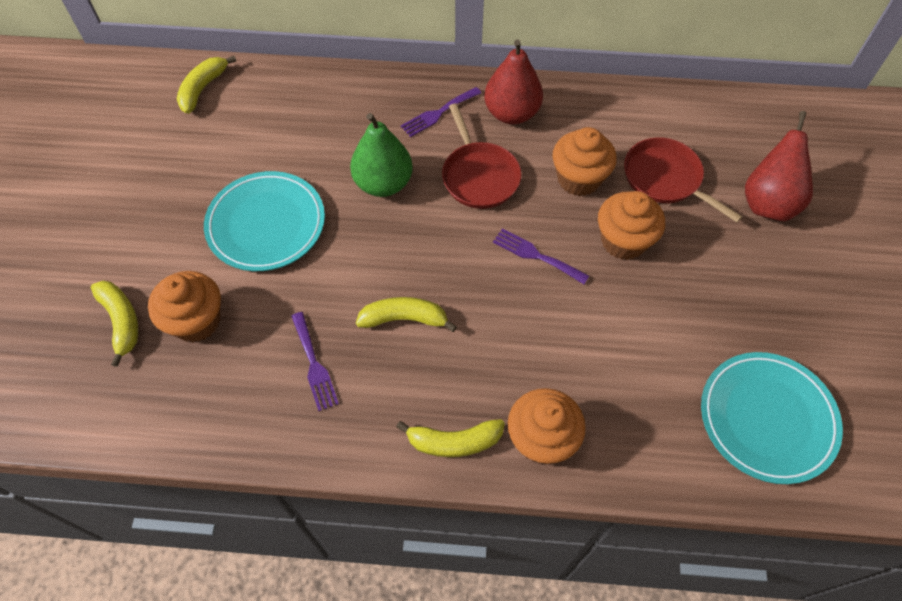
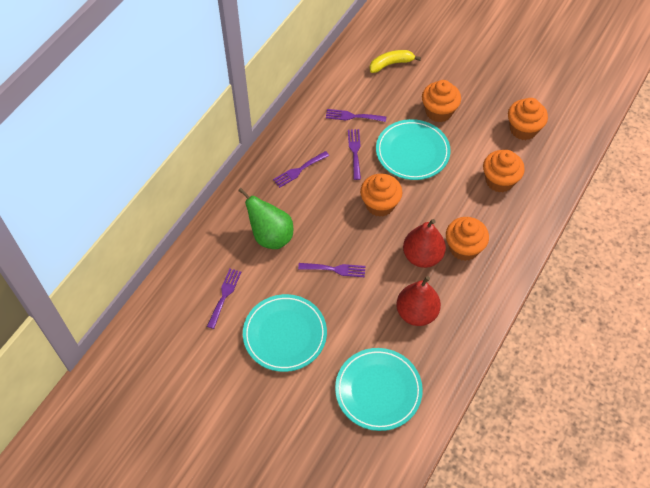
orange cupcake: 4 -> 5
purple fork: 3 -> 5
red pan: 2 -> 0
turquoise plate: 2 -> 3
yellow banana: 4 -> 1

